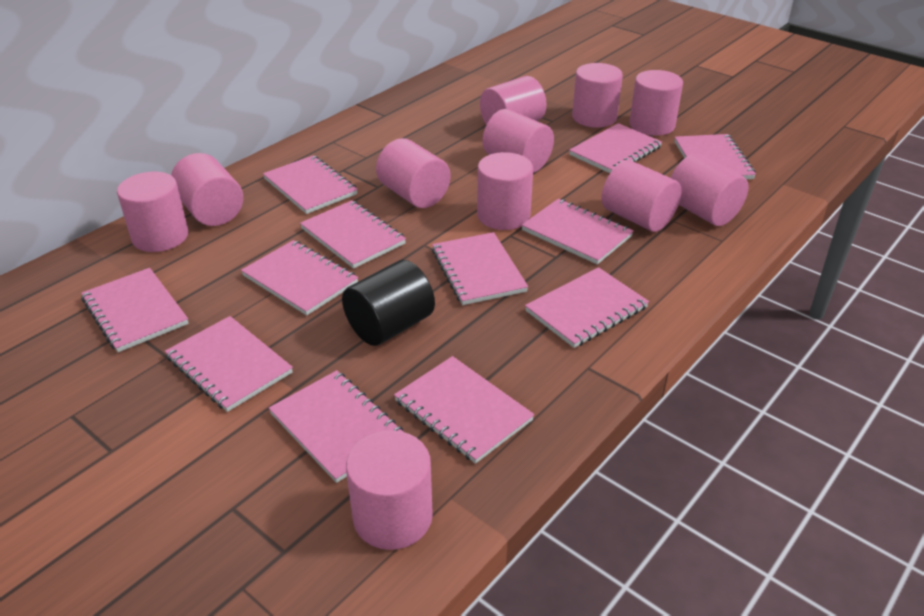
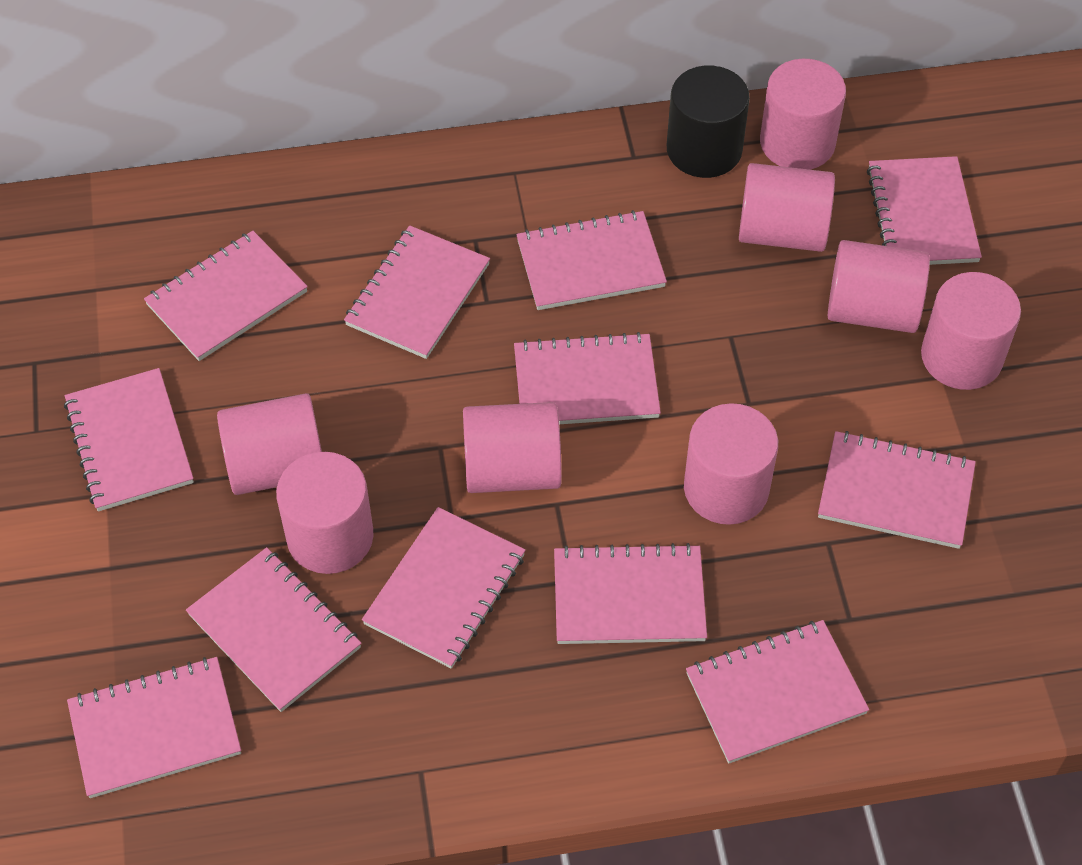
pink cylinder: 11 -> 8

